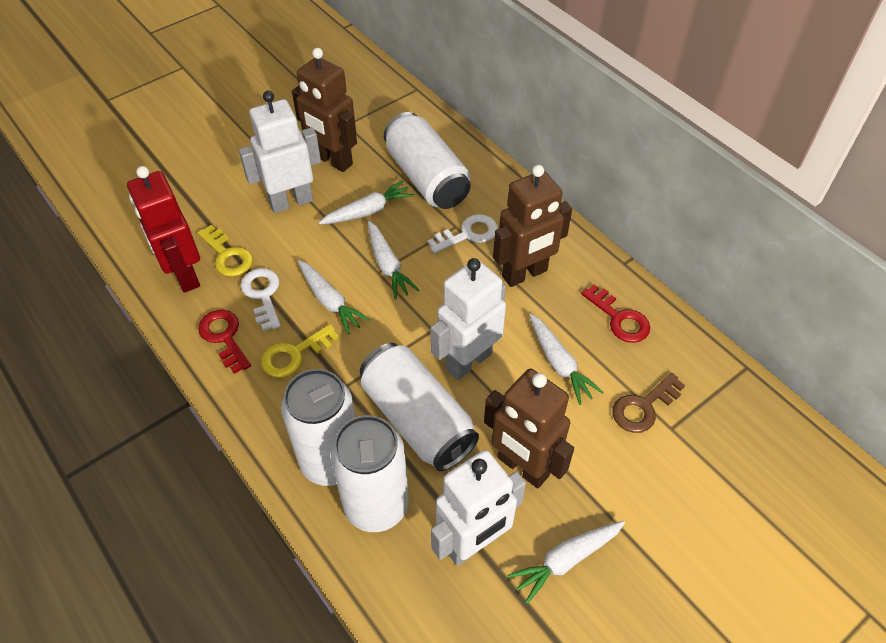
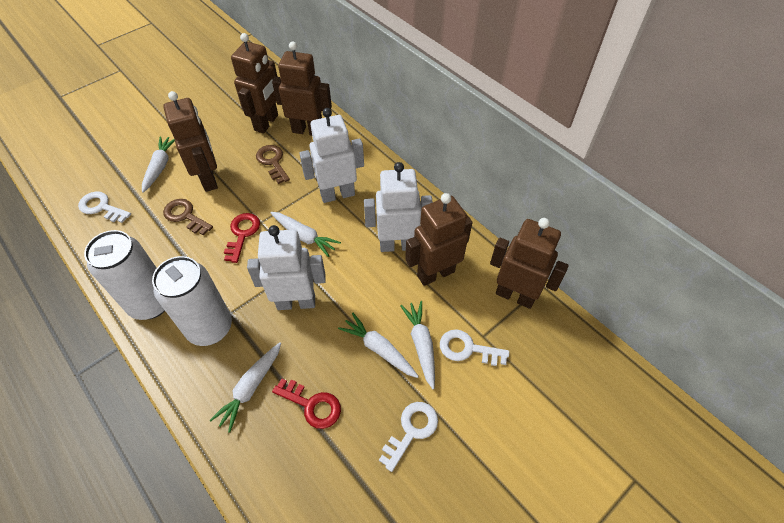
brown key: 1 -> 2
brown robot: 3 -> 5
red robot: 1 -> 0
white can: 4 -> 2
white key: 2 -> 3
yellow key: 2 -> 0

